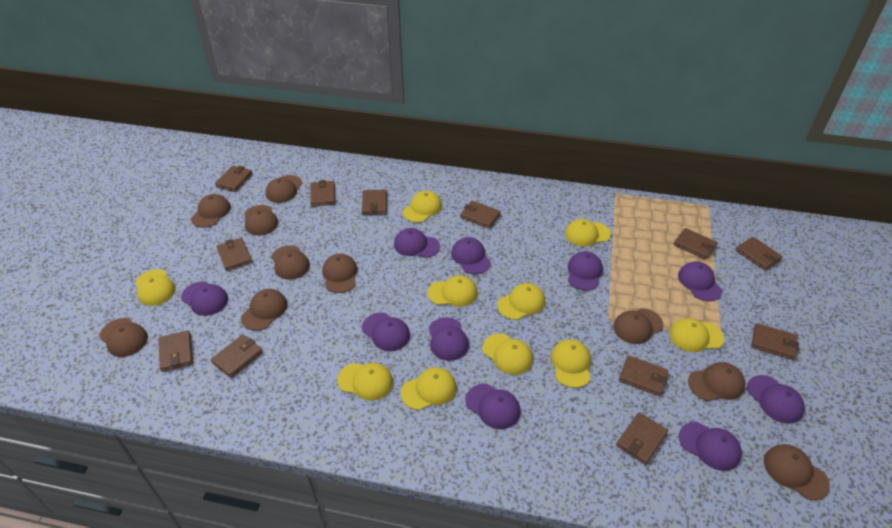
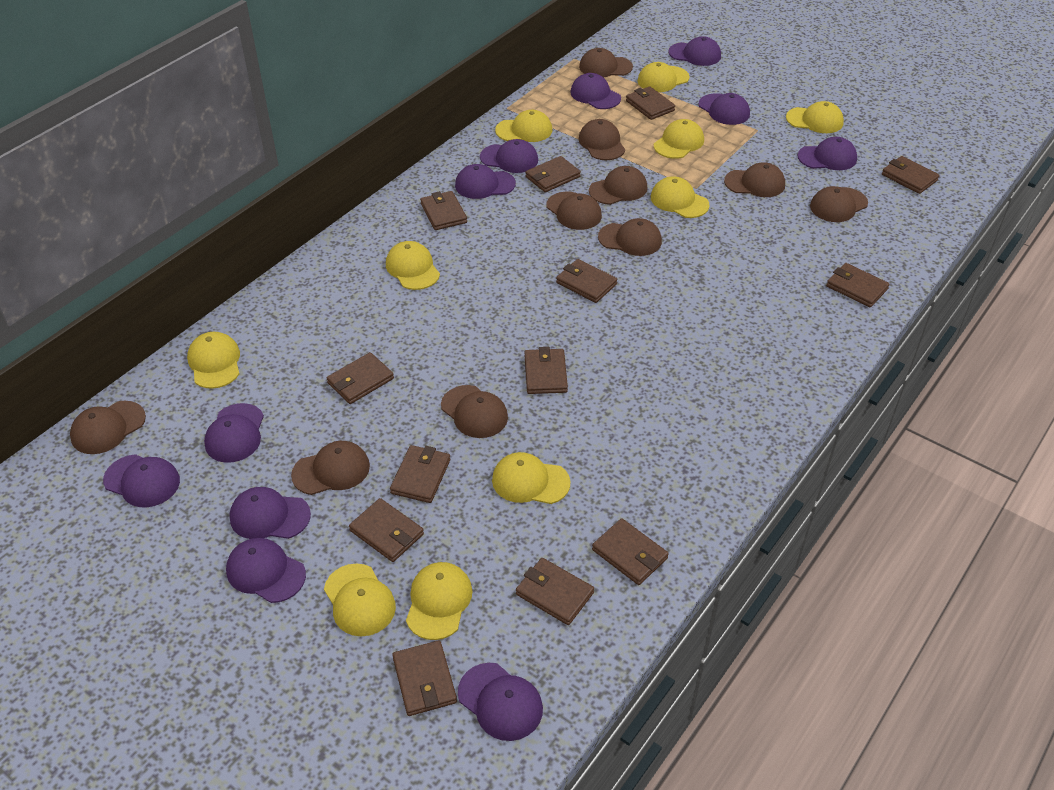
brown wallet: 12 -> 13
purple cap: 10 -> 11

